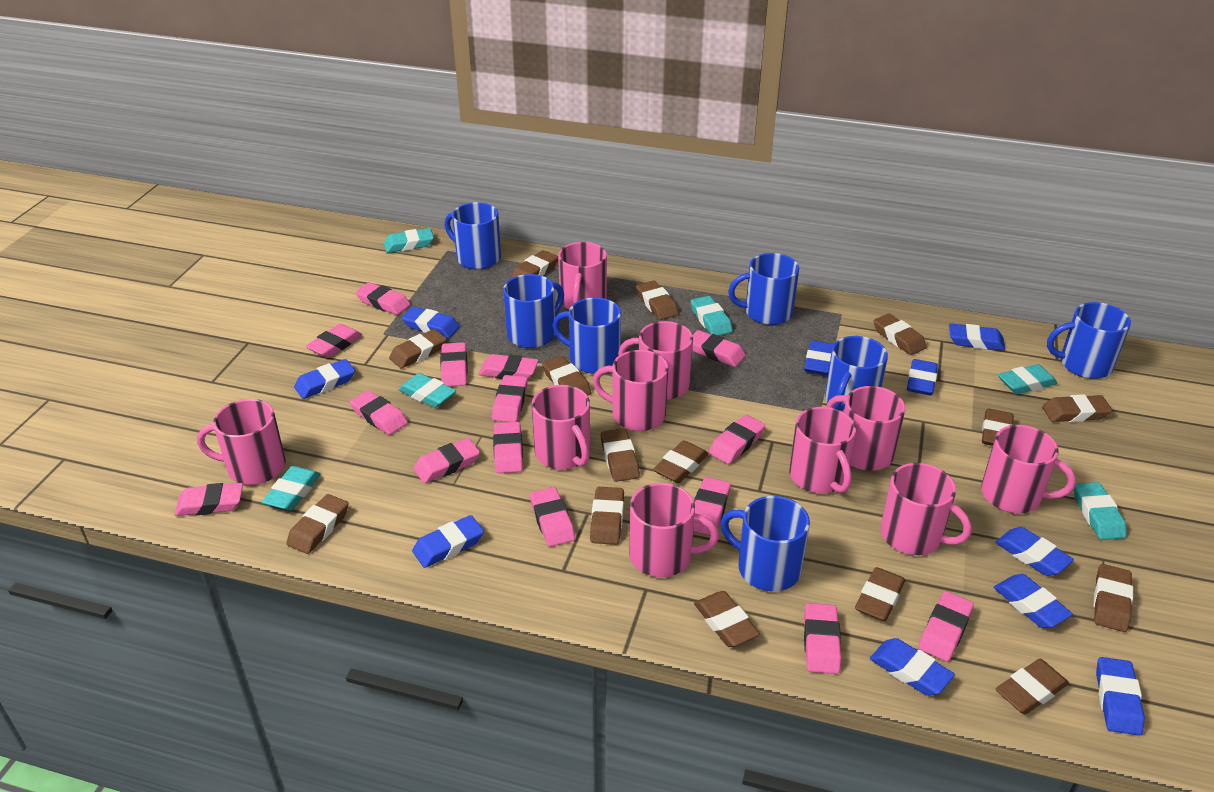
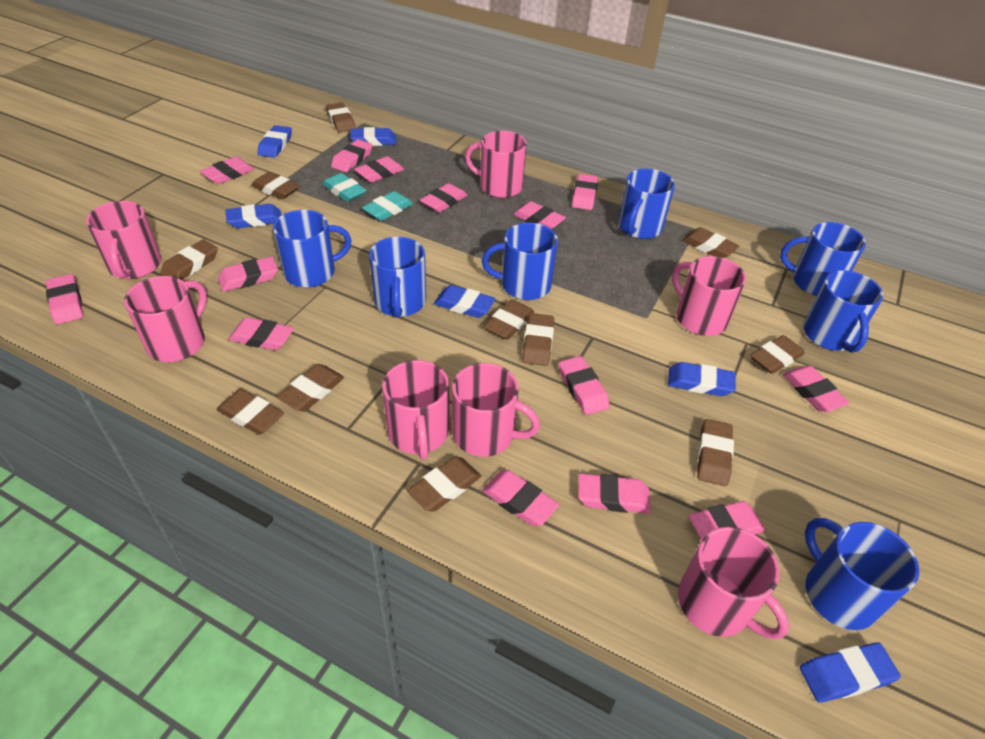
blue eraser: 10 -> 6
brown eraser: 15 -> 11
pink eraser: 15 -> 14
pink mug: 10 -> 7
turquoise eraser: 6 -> 2

